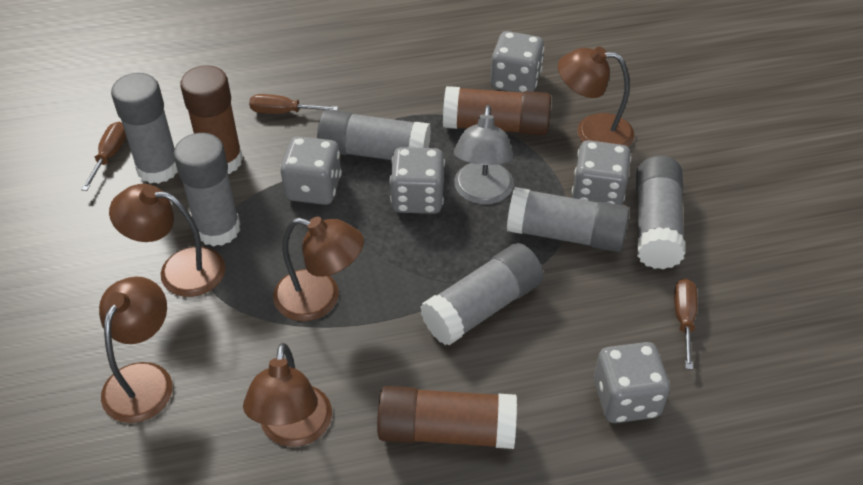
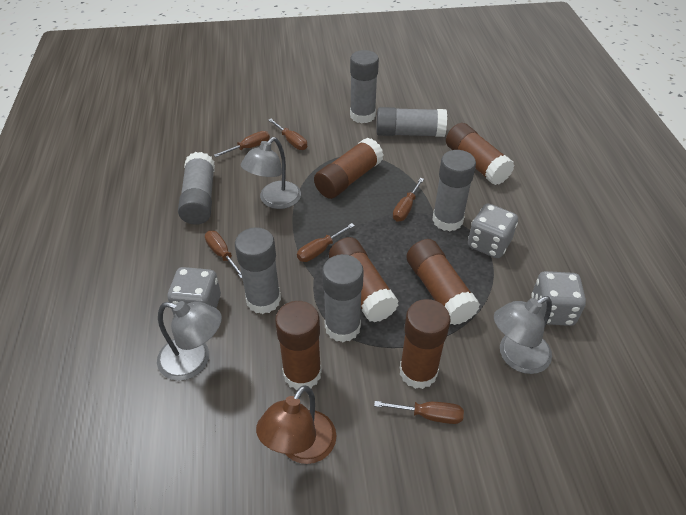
brown glue stick: 3 -> 6
brown lamp: 5 -> 1
brown screwdriver: 3 -> 6
grey dice: 5 -> 3
grey lamp: 1 -> 3

